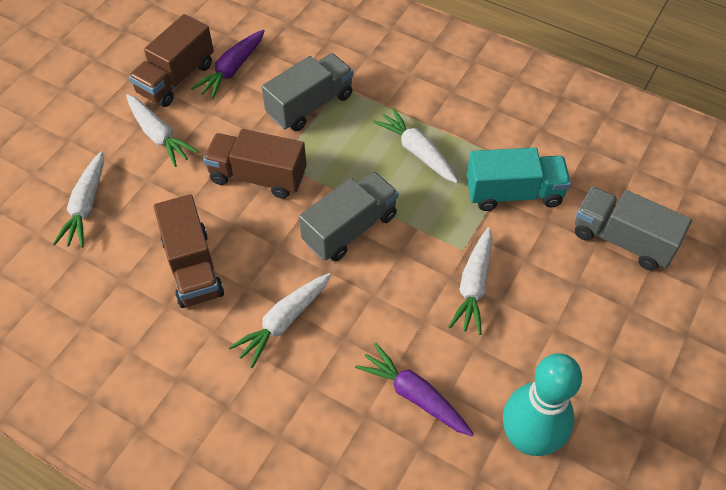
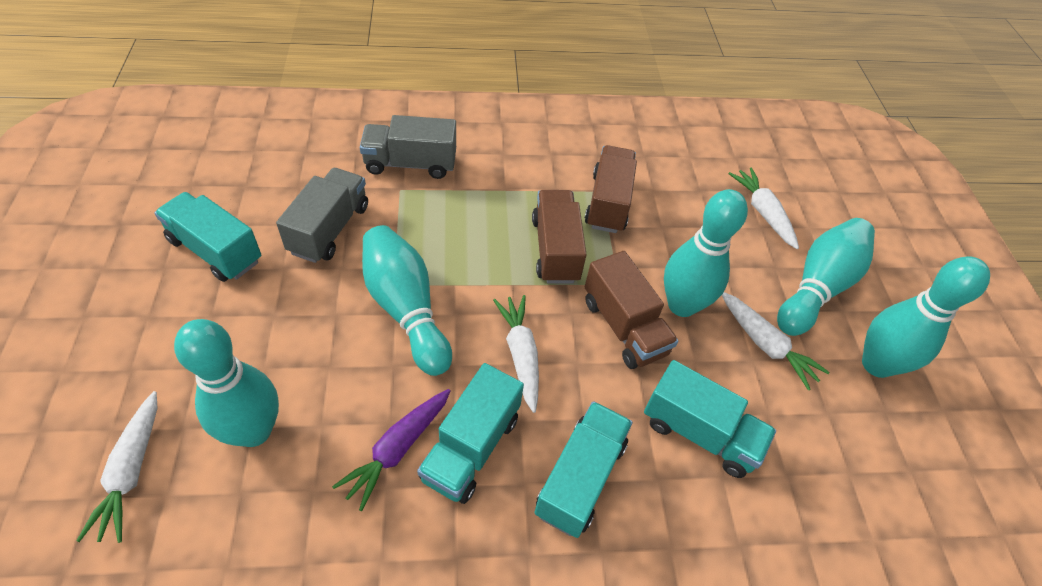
grey truck: 3 -> 2
purple carrot: 2 -> 1
turquoise bowling pin: 1 -> 5
turquoise truck: 1 -> 4
white carrot: 5 -> 4

